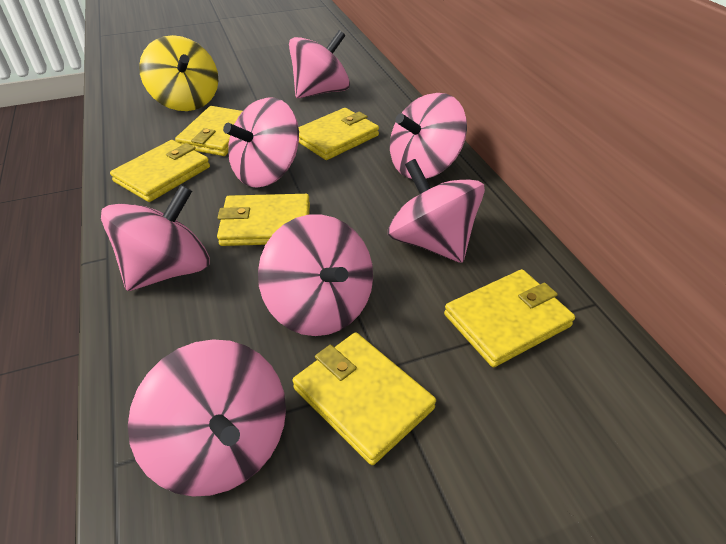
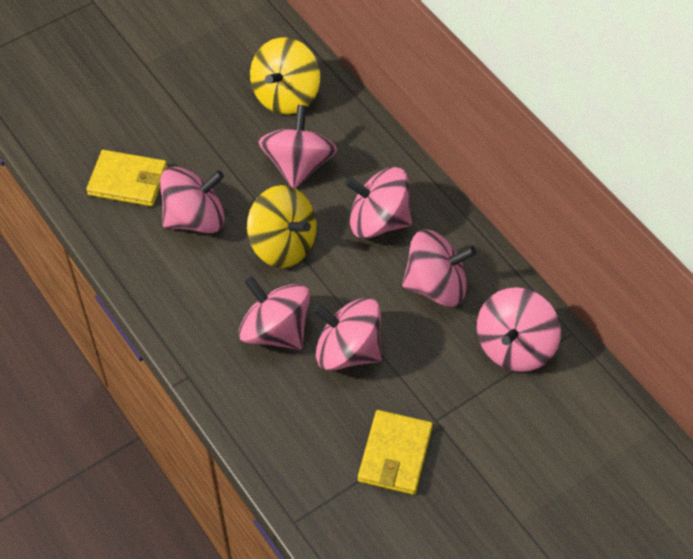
yellow spinning top: 1 -> 2
yellow wallet: 6 -> 2

